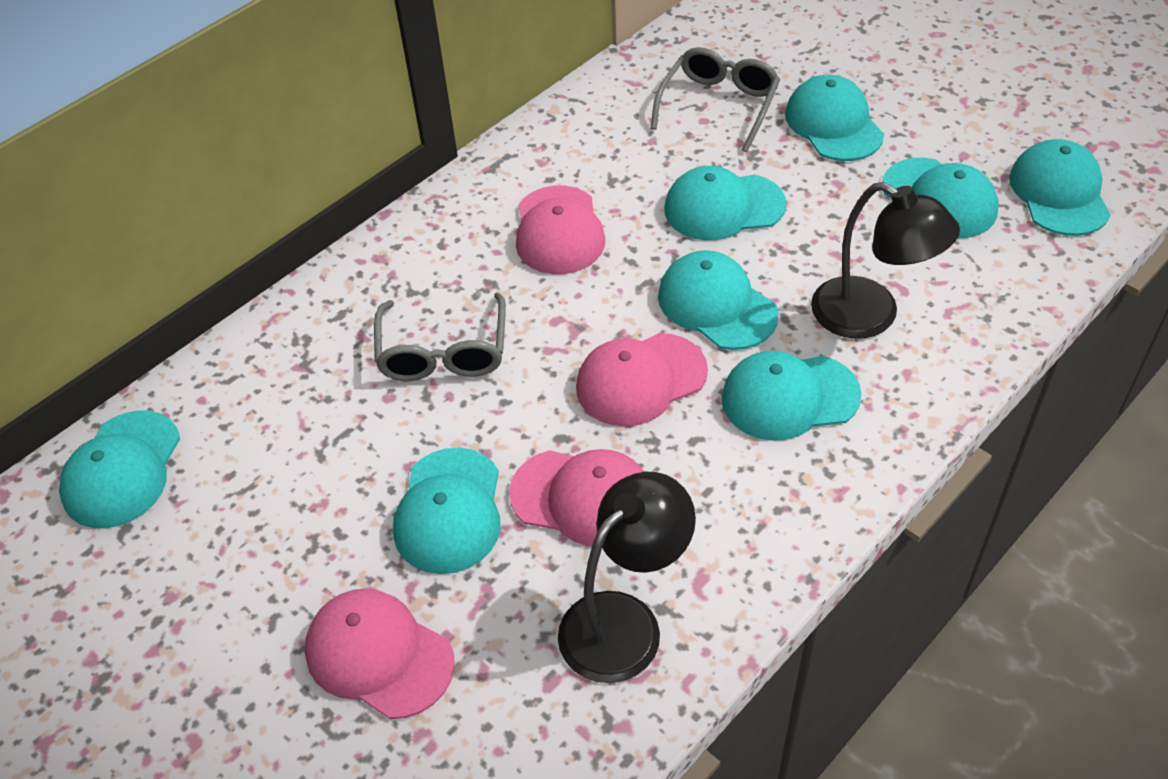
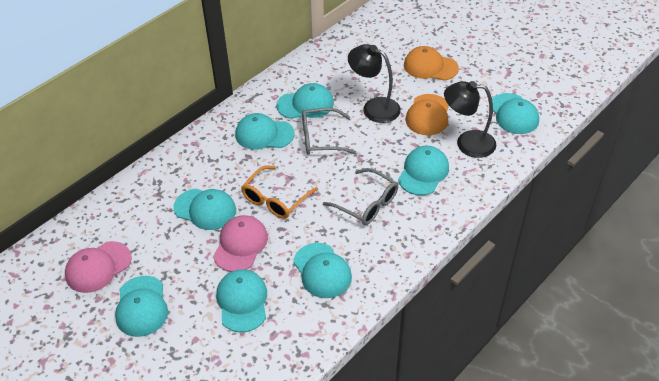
orange cap: 0 -> 2
orange glasses: 0 -> 1
pink cap: 4 -> 2

